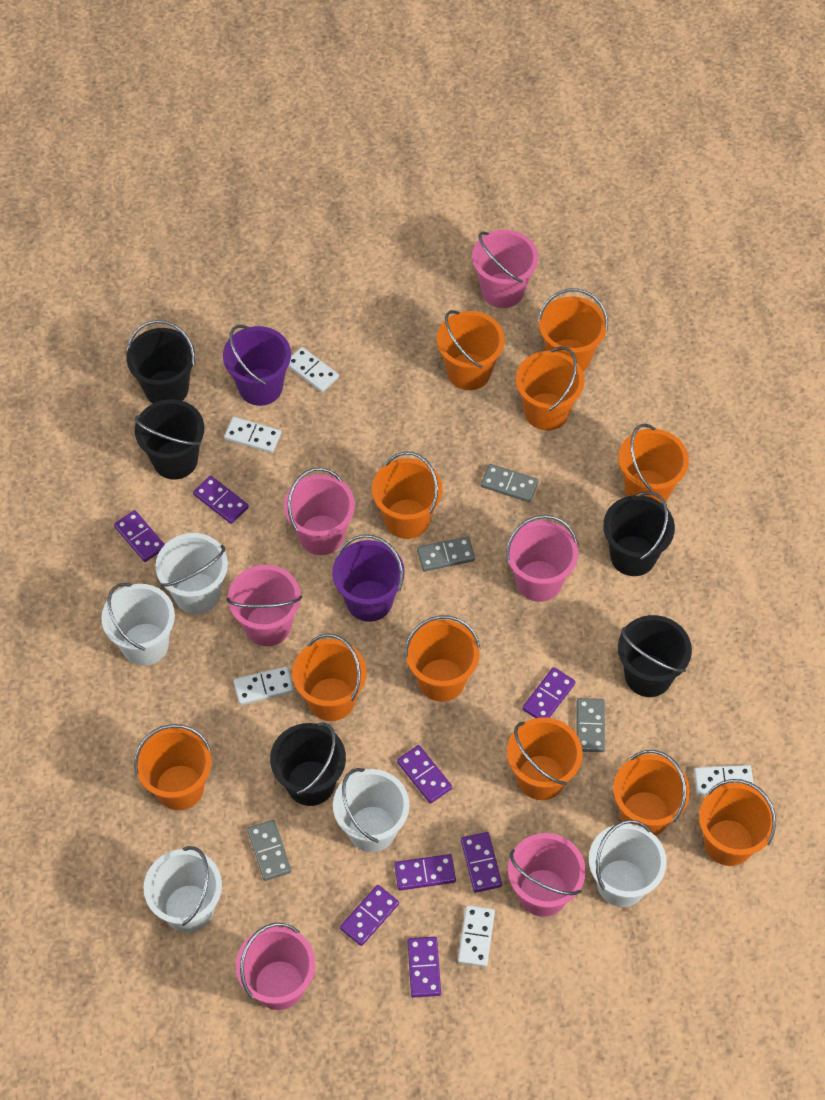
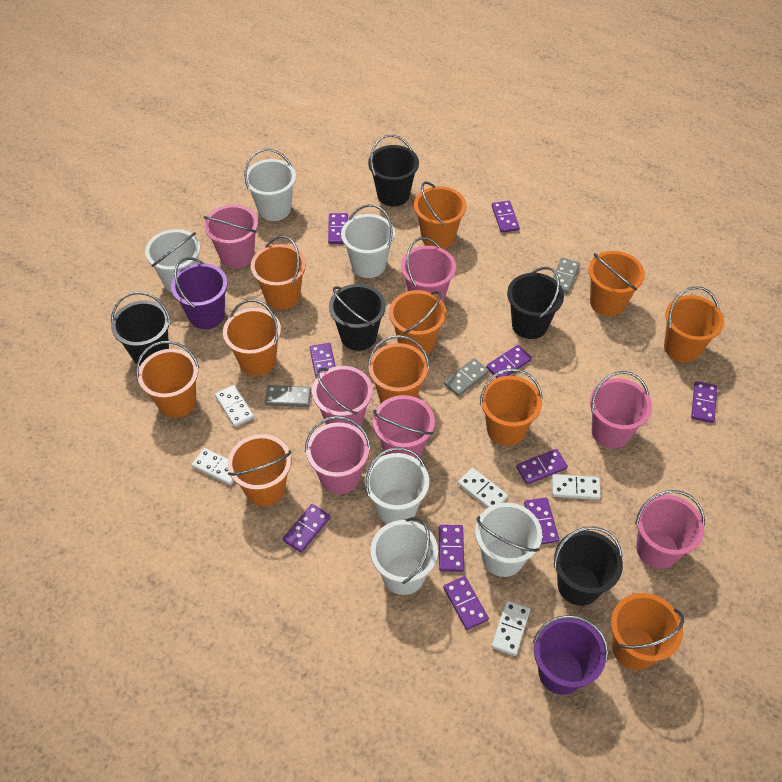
grey domino: 4 -> 3
pink bucket: 6 -> 7
purple domino: 8 -> 10
white bucket: 5 -> 6

